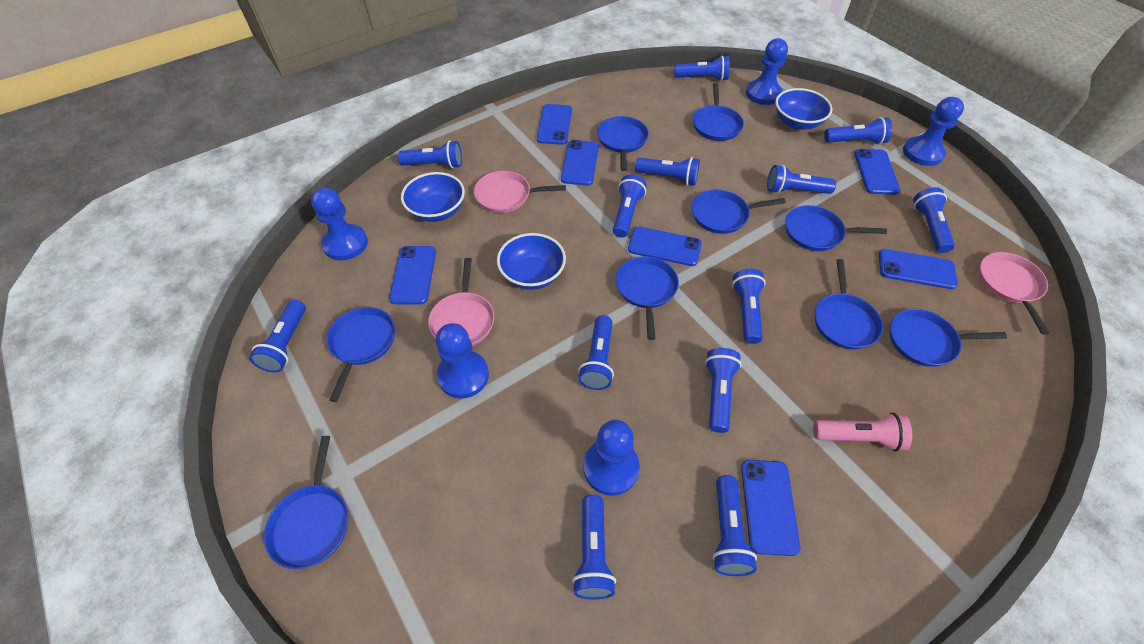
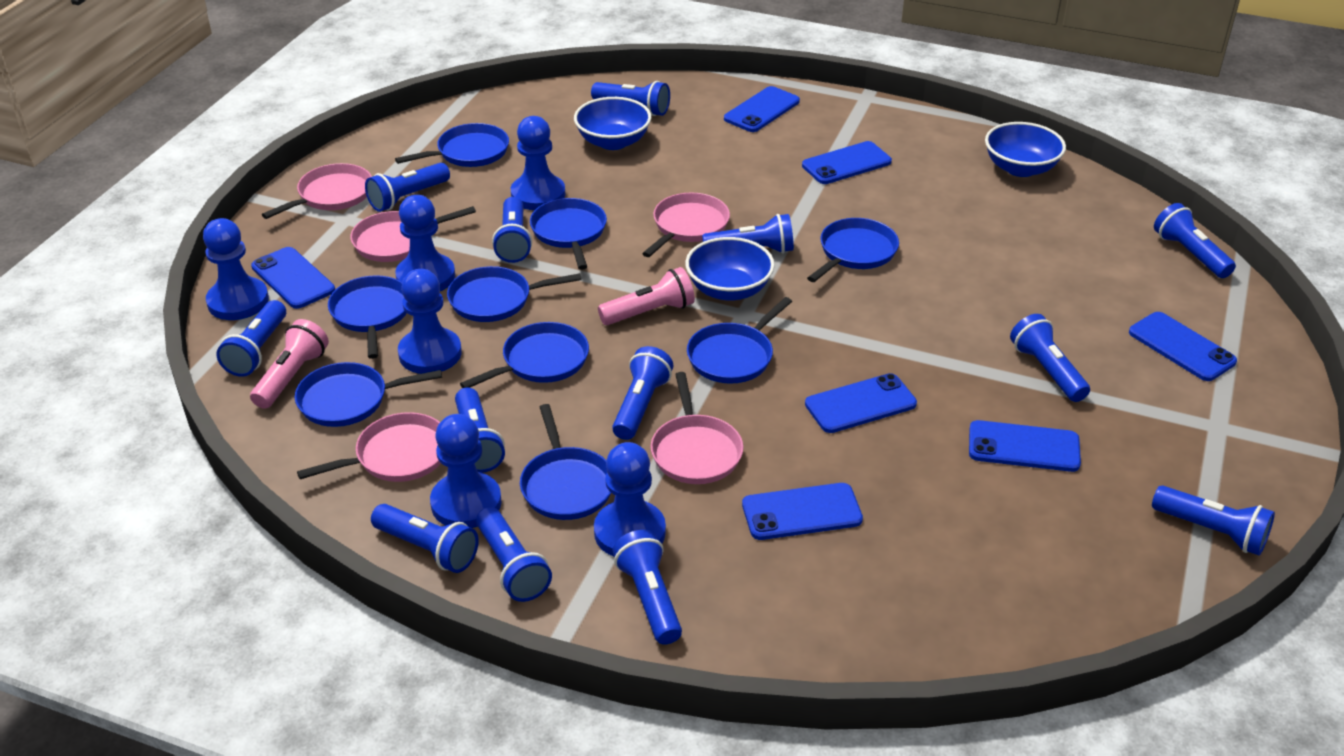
blue pawn: 5 -> 6
pink flashlight: 1 -> 2
pink pan: 3 -> 5

